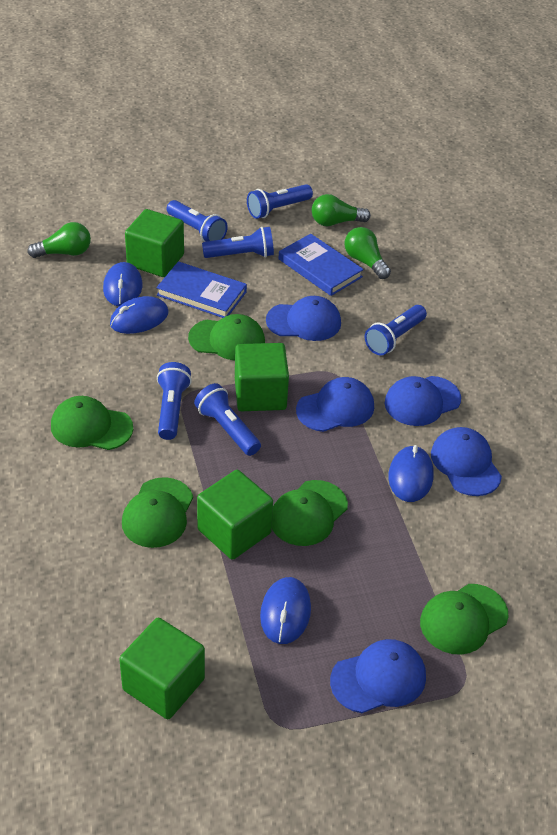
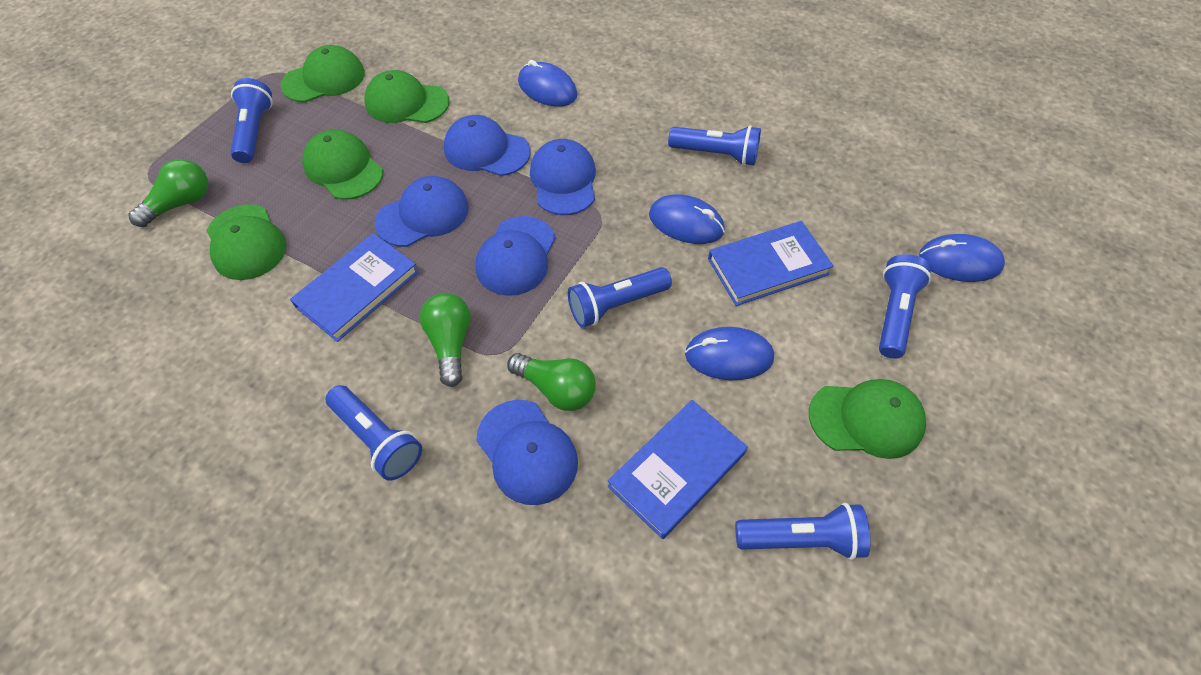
blue book: 2 -> 3
green cube: 4 -> 0

